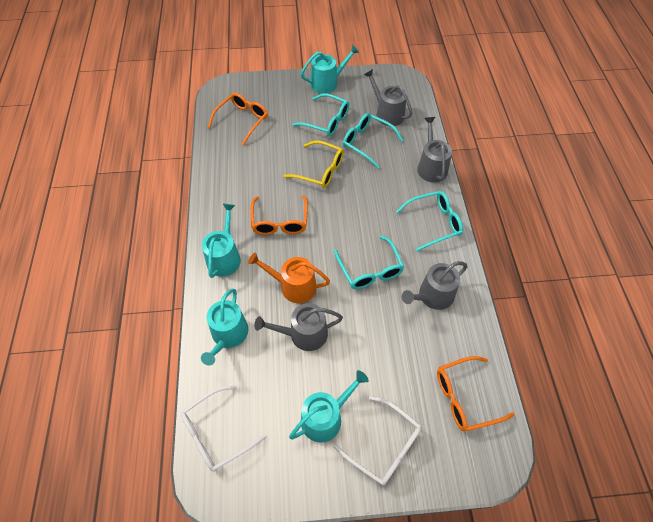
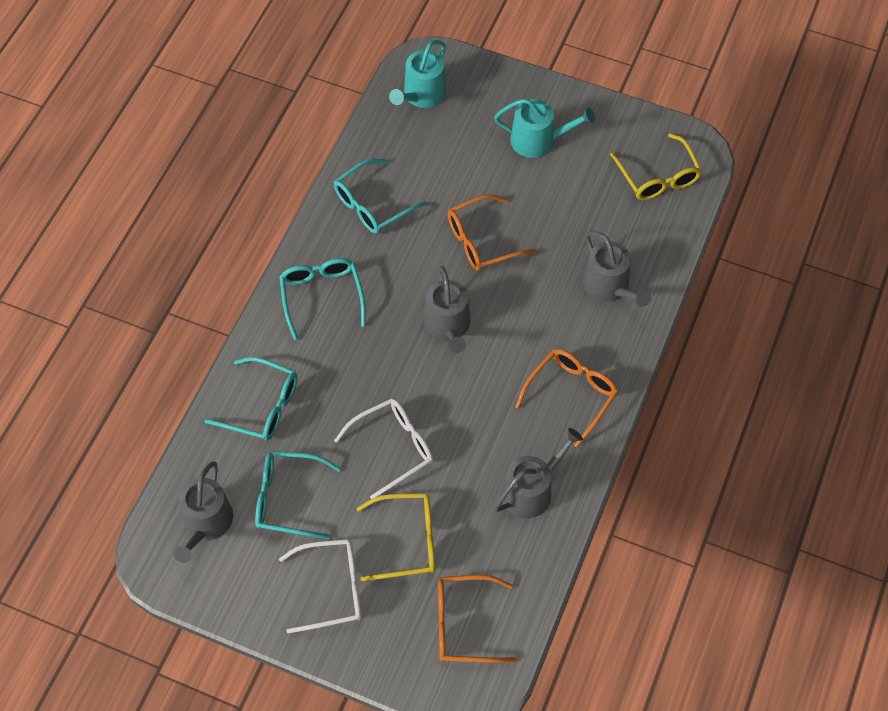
orange watering can: 1 -> 0
turquoise watering can: 4 -> 2
yellow glasses: 1 -> 2

